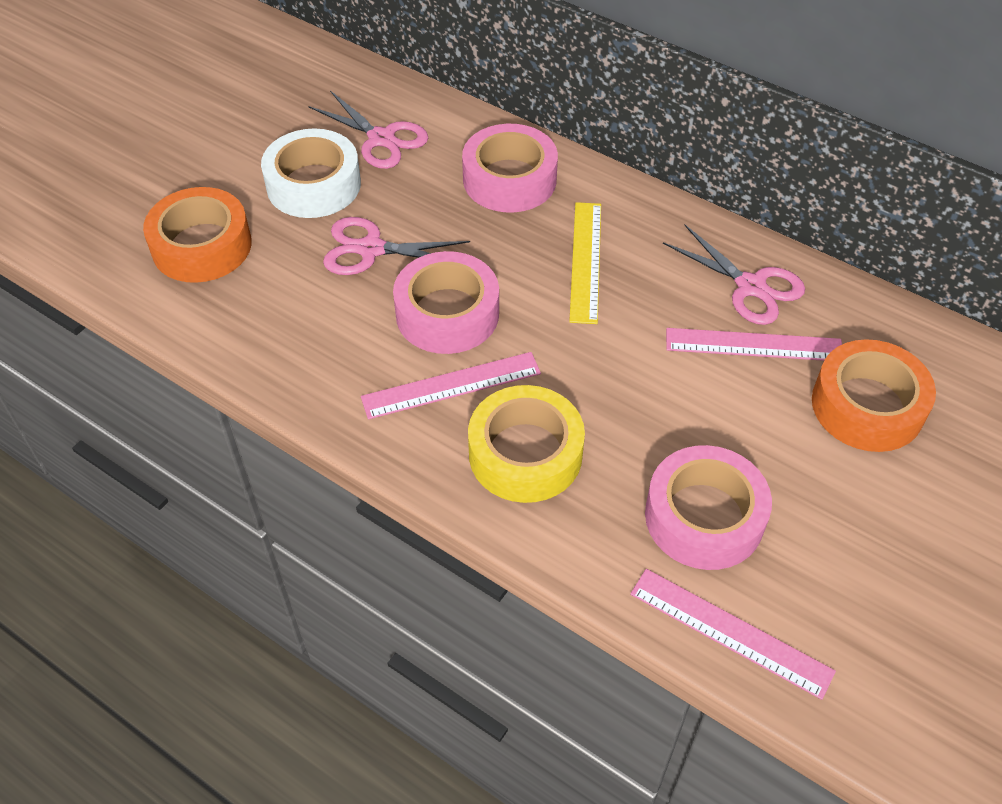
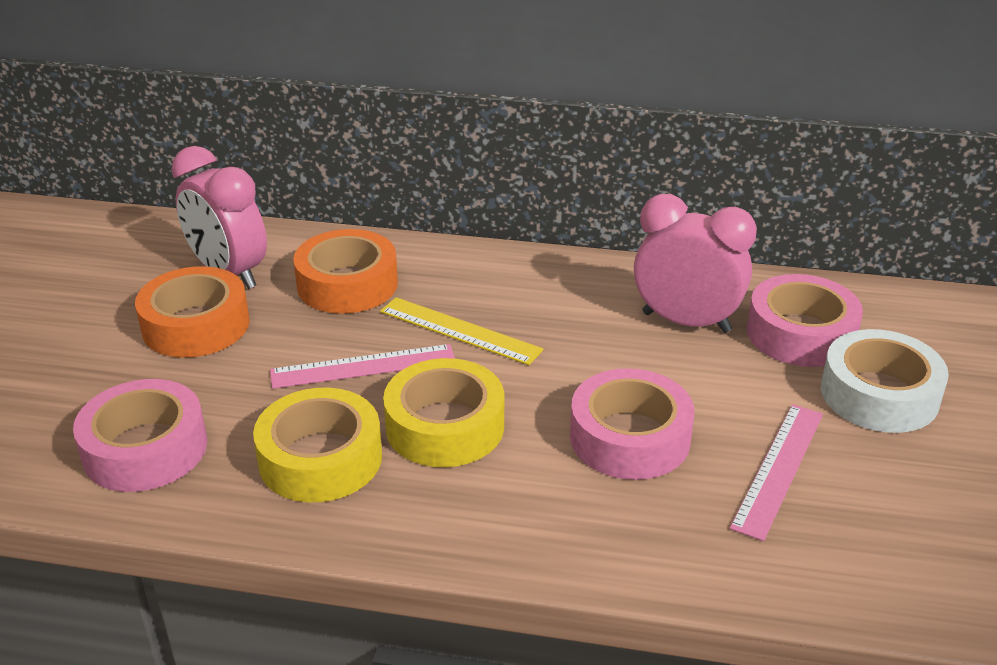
pink clock: 0 -> 2
pink ruler: 3 -> 2
pink scissors: 3 -> 0
yellow tape: 1 -> 2

